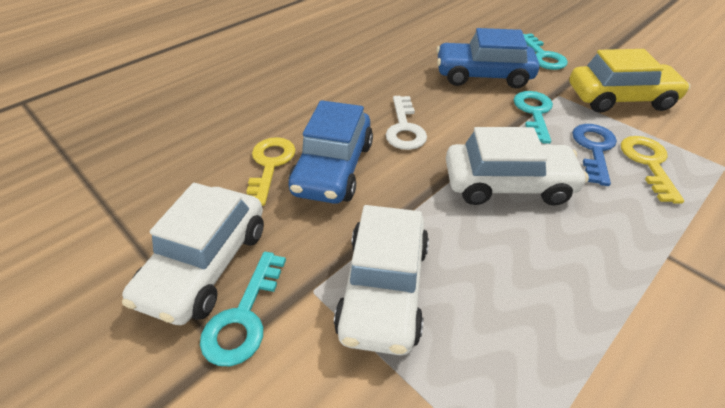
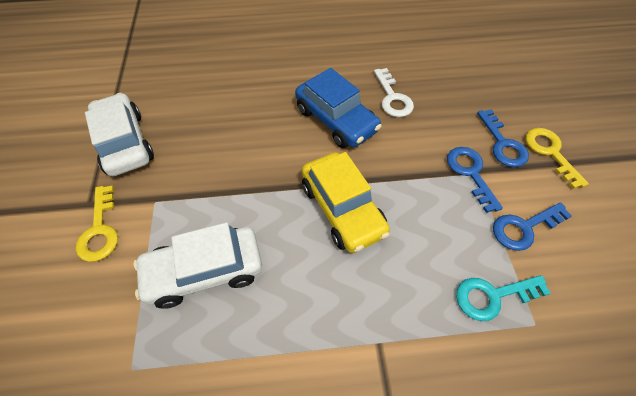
blue car: 2 -> 1
blue key: 1 -> 3
turquoise key: 3 -> 1
white car: 3 -> 2

